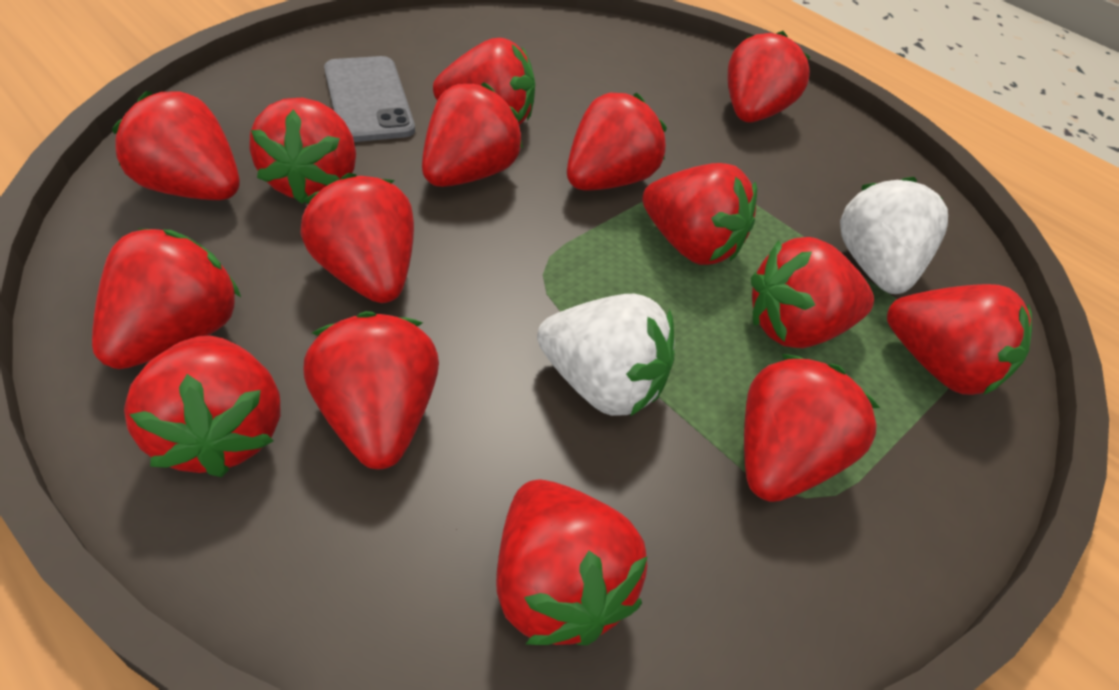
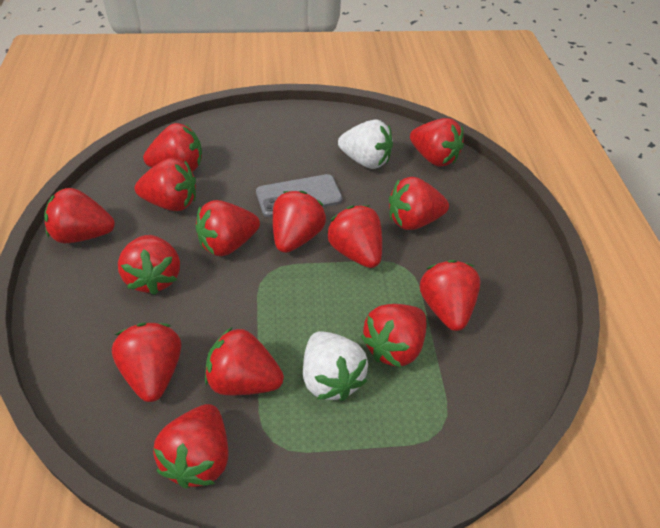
red strawberry: 15 -> 14

